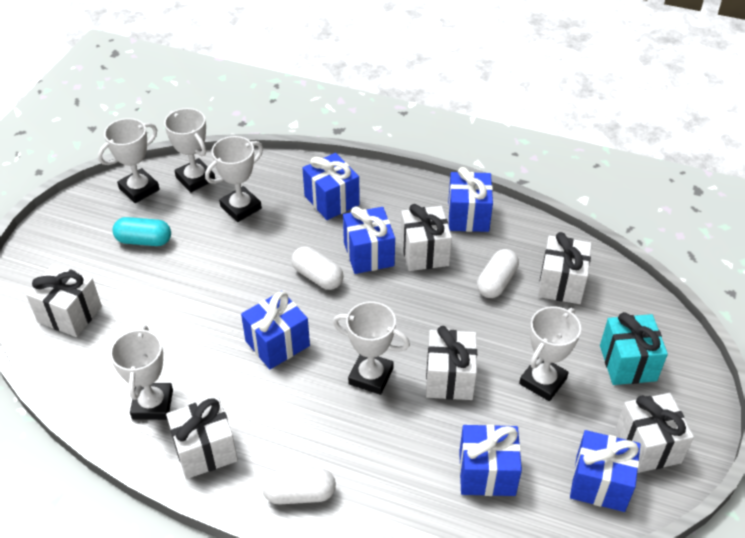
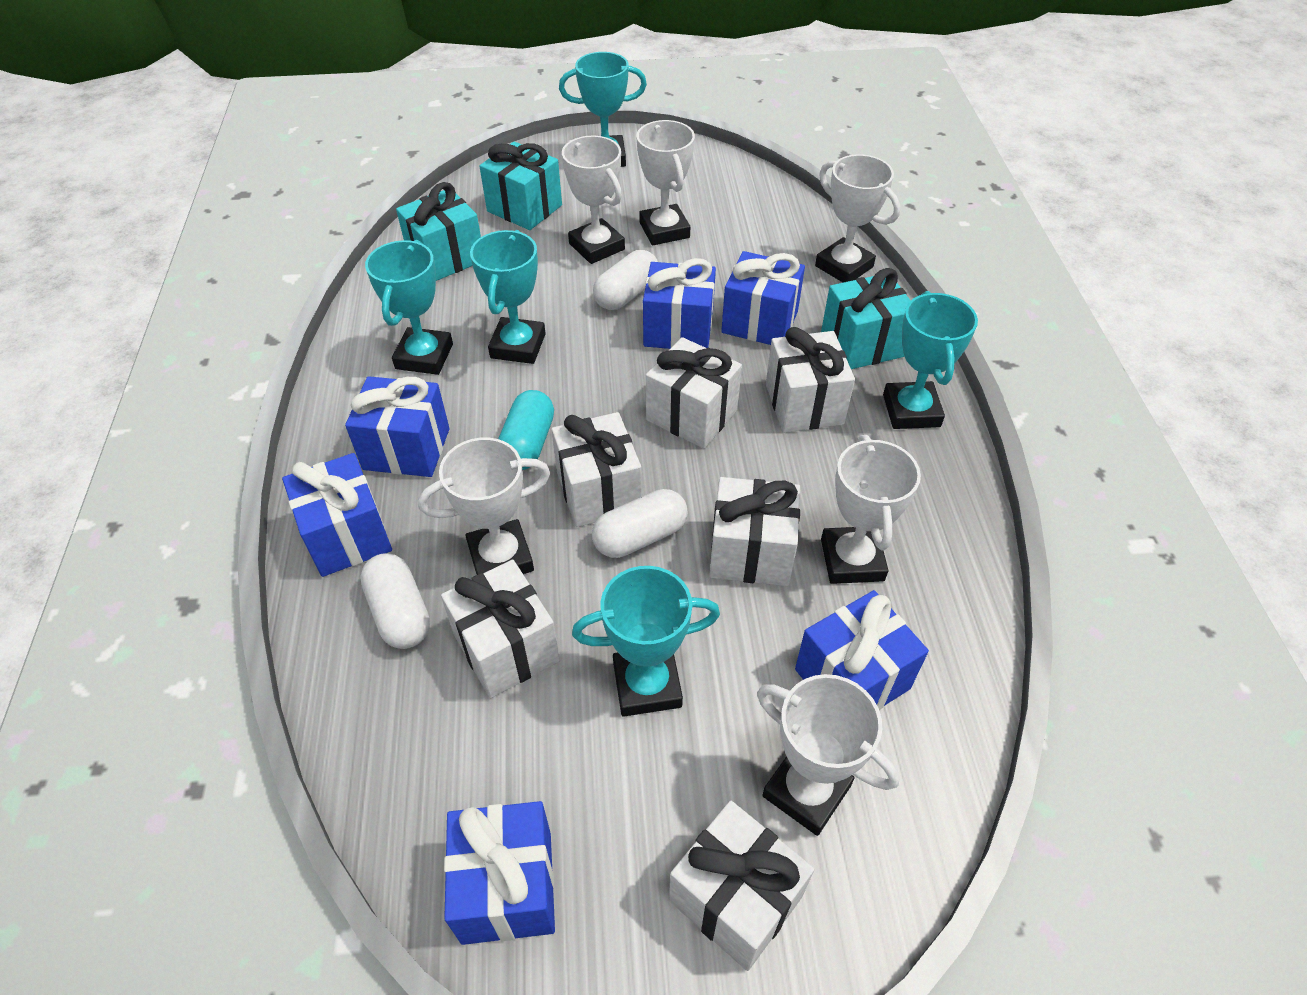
turquoise gift: 1 -> 3
turquoise trophy: 0 -> 5

